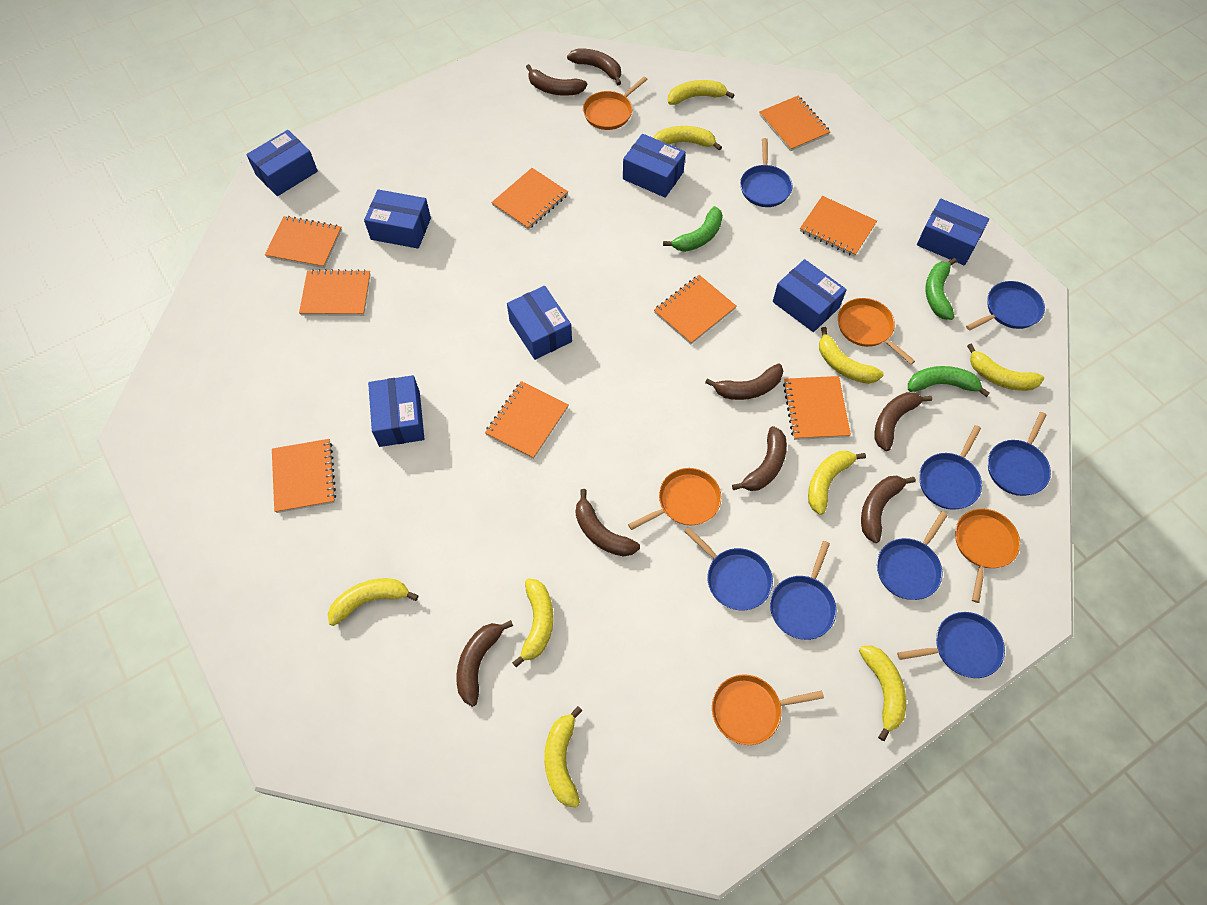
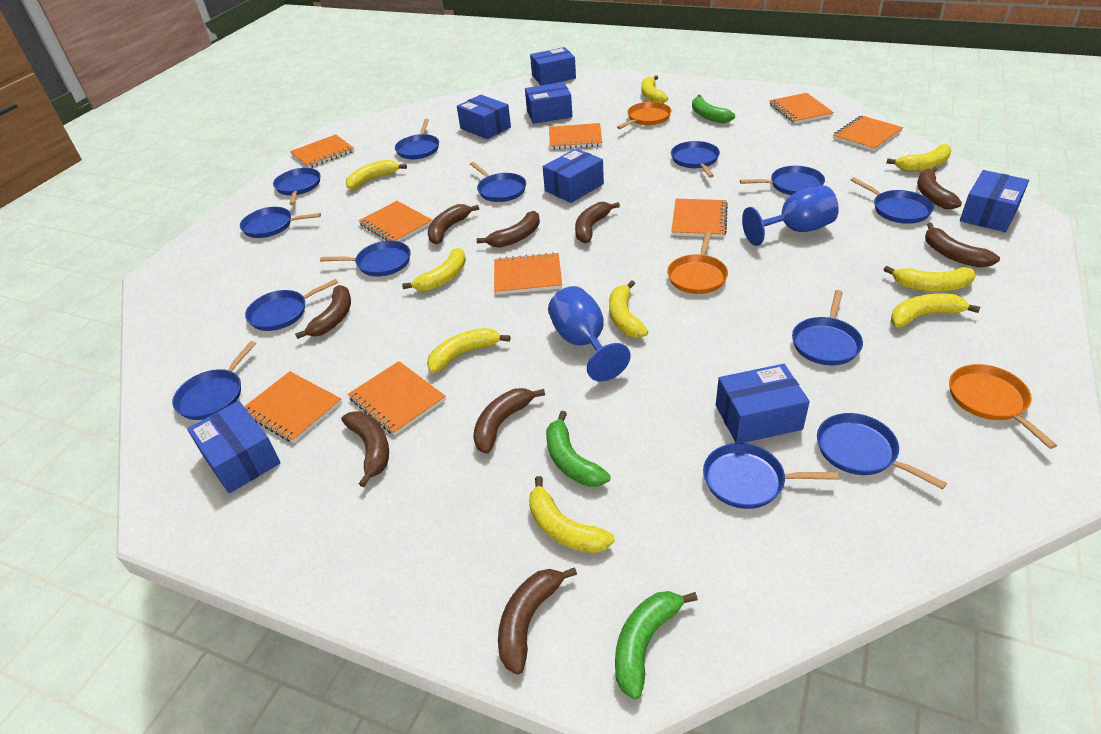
blue goblet: 0 -> 2
blue pan: 8 -> 13
brown banana: 8 -> 9
orange pan: 5 -> 3

